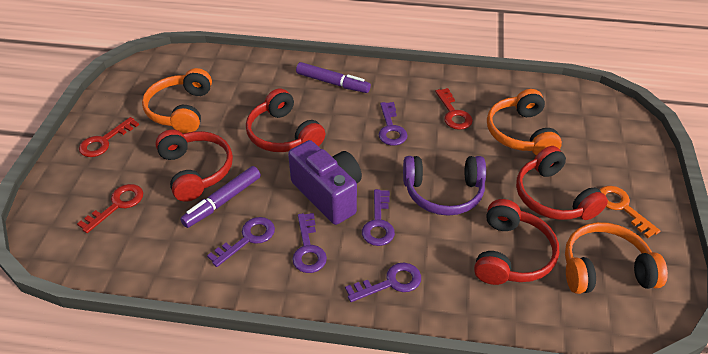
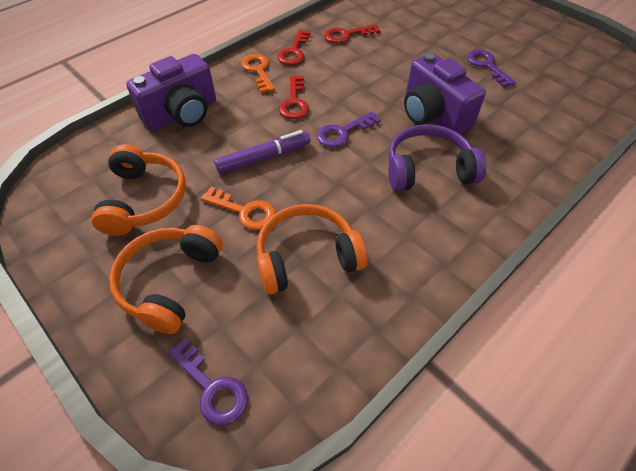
orange key: 1 -> 2
purple camera: 1 -> 2
purple key: 5 -> 3
purple marker: 2 -> 1
red headphones: 4 -> 0

